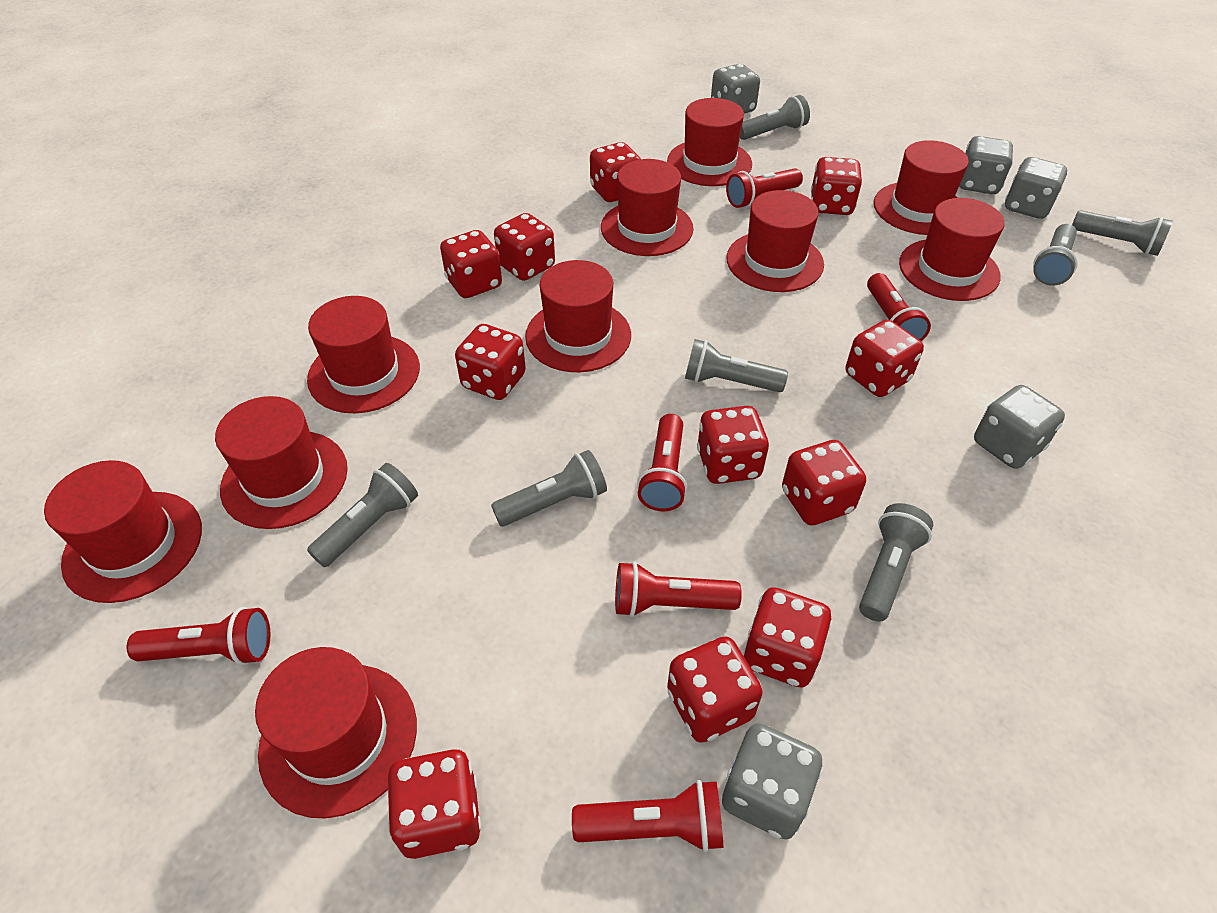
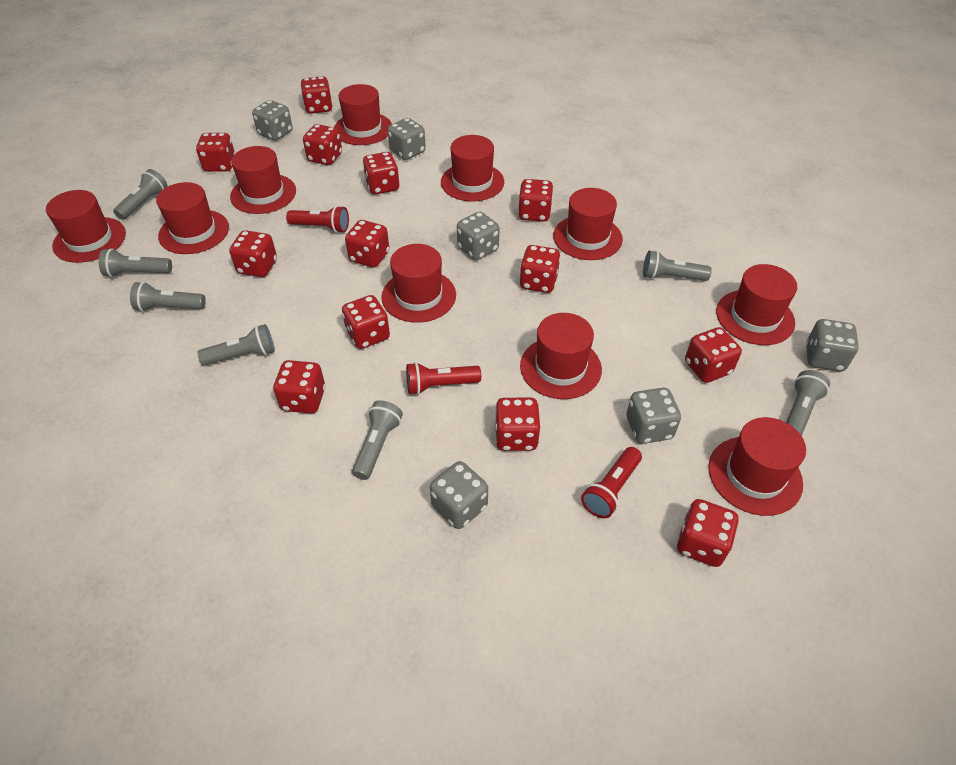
grey dice: 5 -> 6
red dice: 11 -> 13
red flashlight: 6 -> 3

